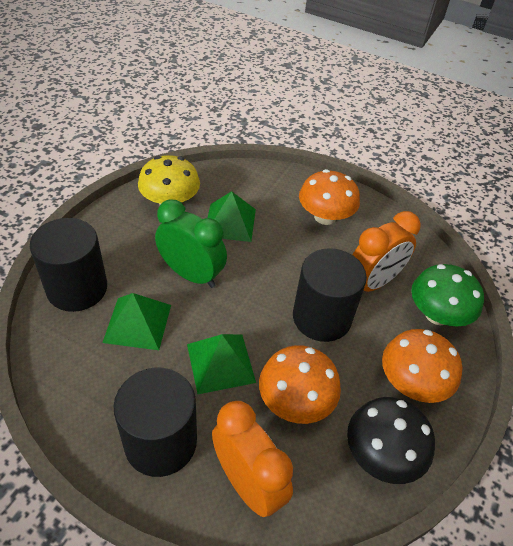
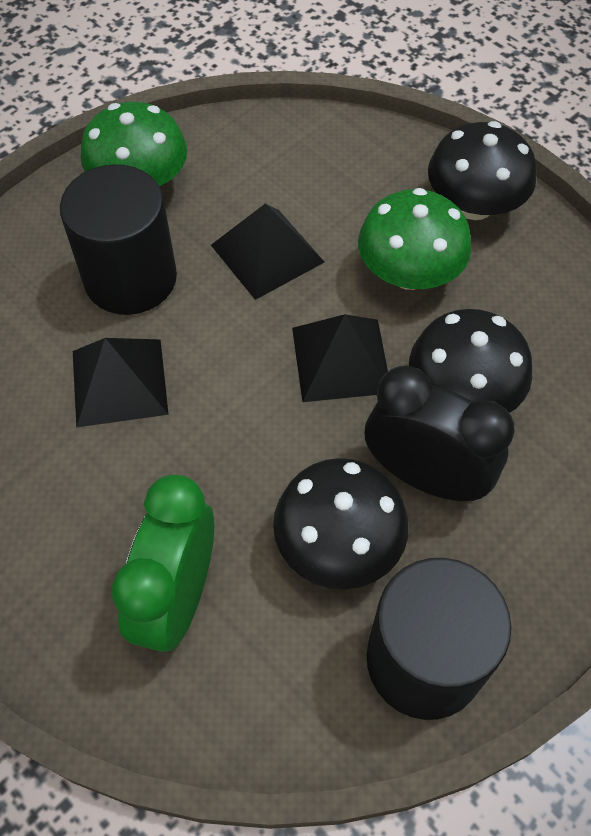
black clock: 0 -> 1
black cylinder: 3 -> 2
black mushroom: 1 -> 3
black pyramid: 0 -> 3
green mushroom: 1 -> 2
green pyramid: 3 -> 0
orange clock: 2 -> 0
orange mushroom: 3 -> 0
yellow mushroom: 1 -> 0

